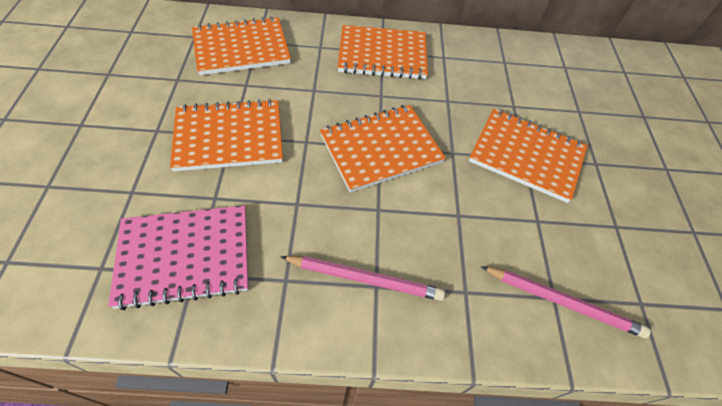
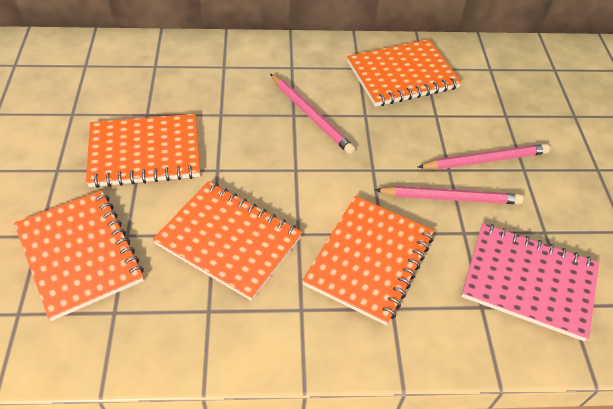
pink pencil: 2 -> 3

